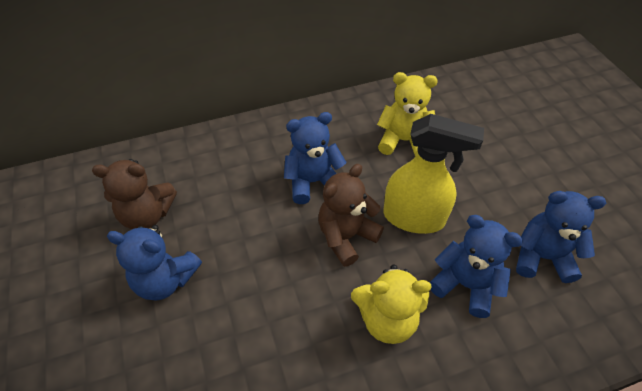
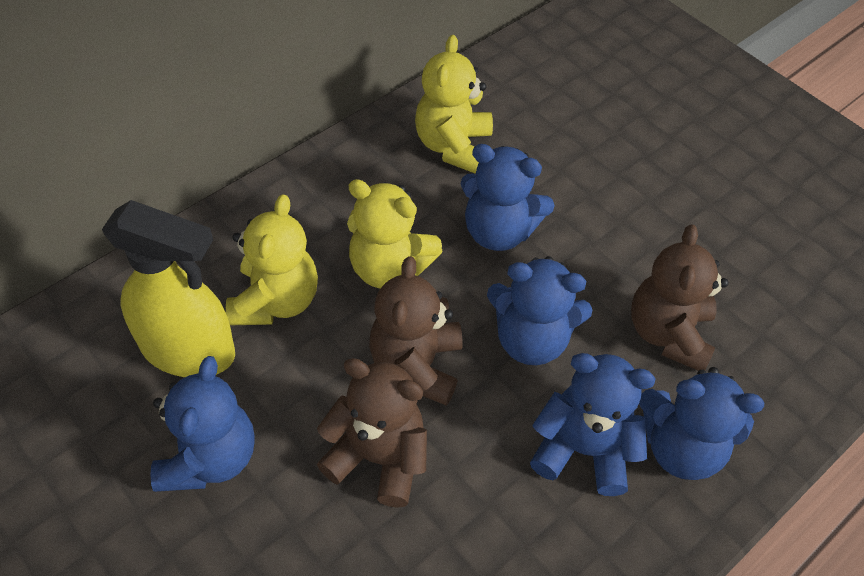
blue teddy bear: 4 -> 5
brown teddy bear: 2 -> 3
yellow teddy bear: 2 -> 3

